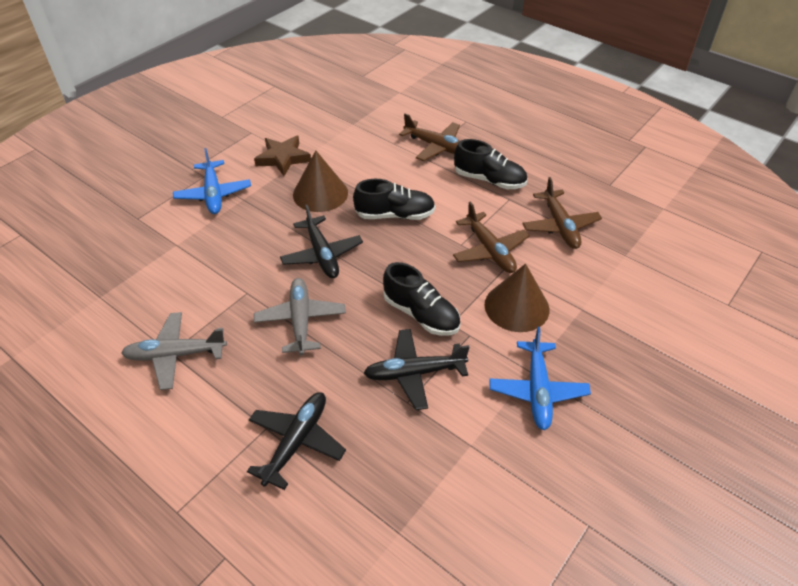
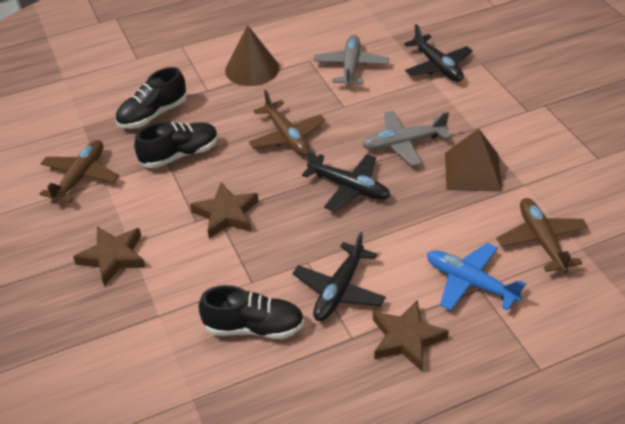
blue plane: 2 -> 1
brown cone: 2 -> 1
brown pyramid: 0 -> 1
brown star: 1 -> 3

